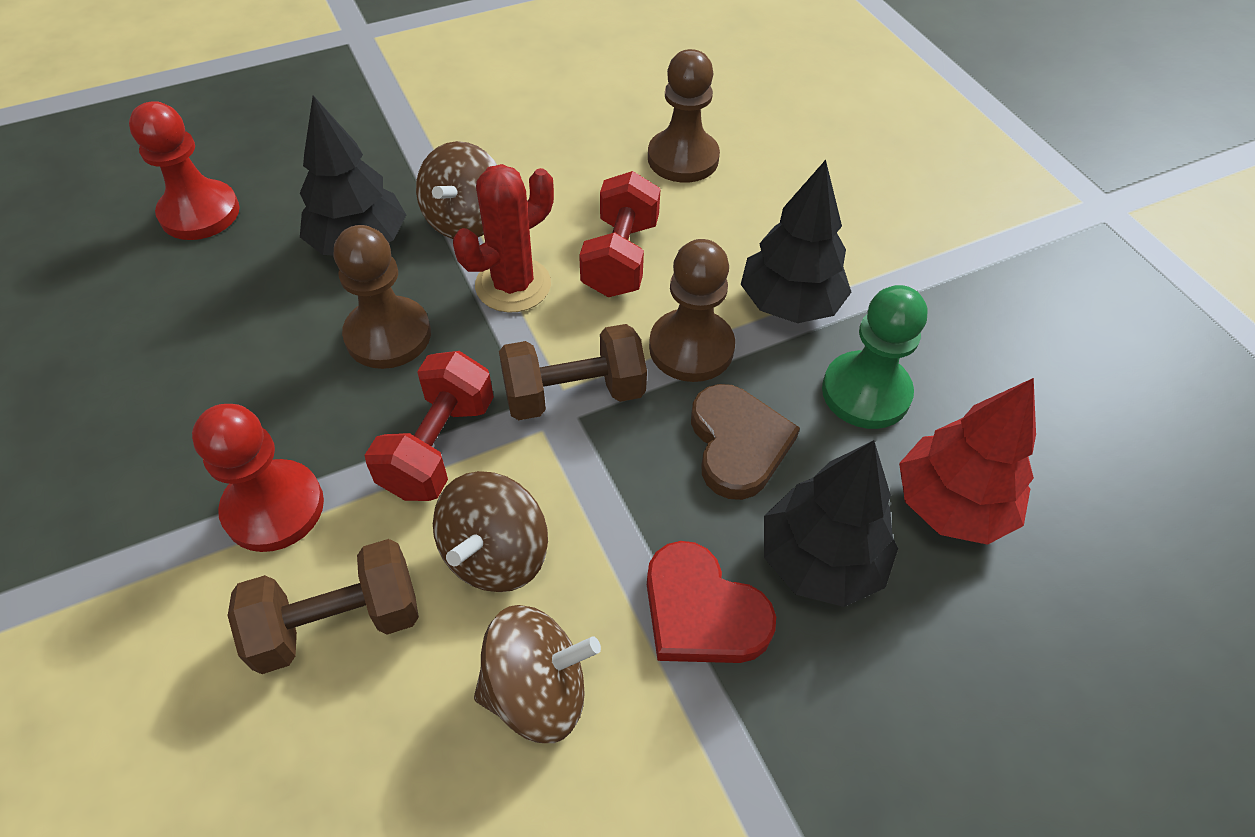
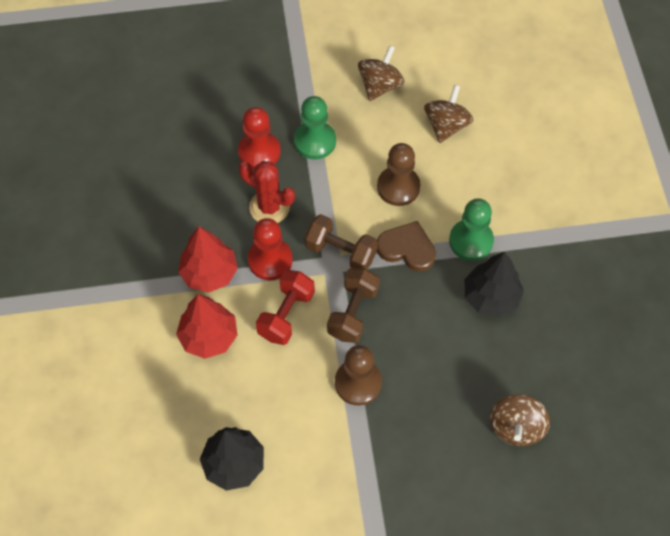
black tree: 3 -> 2
brown pawn: 3 -> 2
green pawn: 1 -> 2
red dumbbell: 2 -> 1
red heart: 1 -> 0
red tree: 1 -> 2

